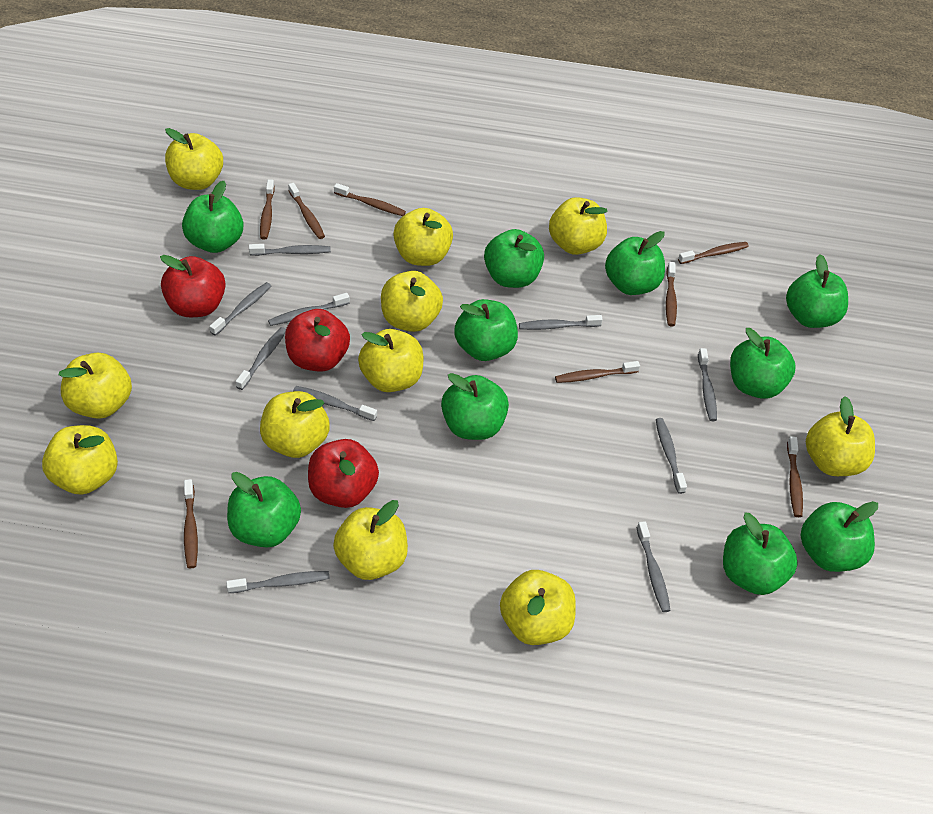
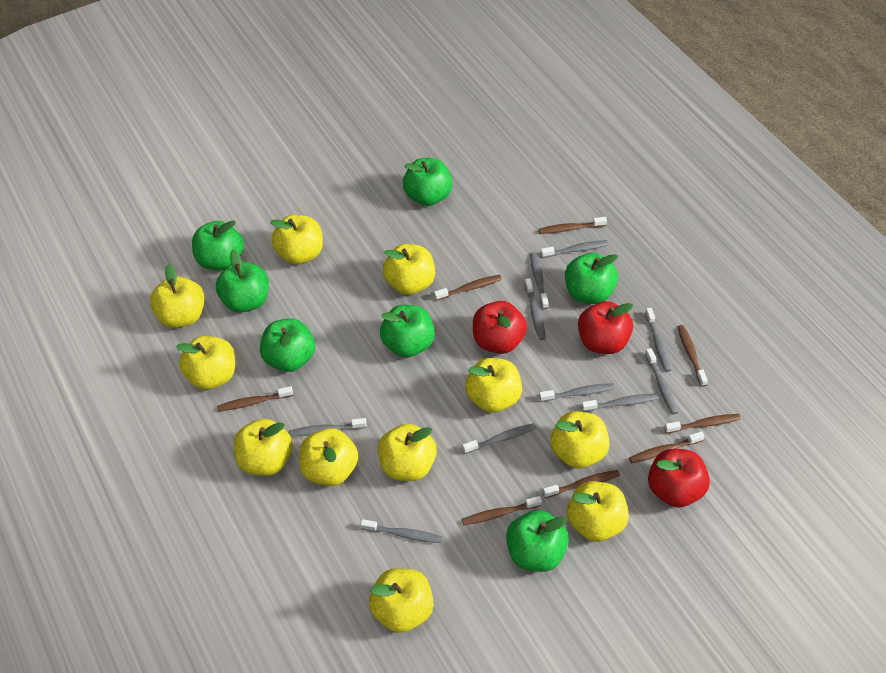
green apple: 10 -> 7

